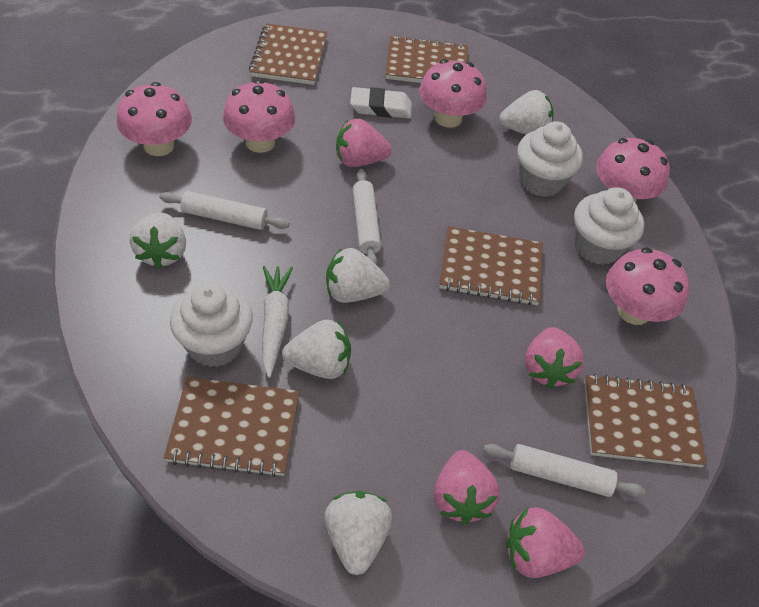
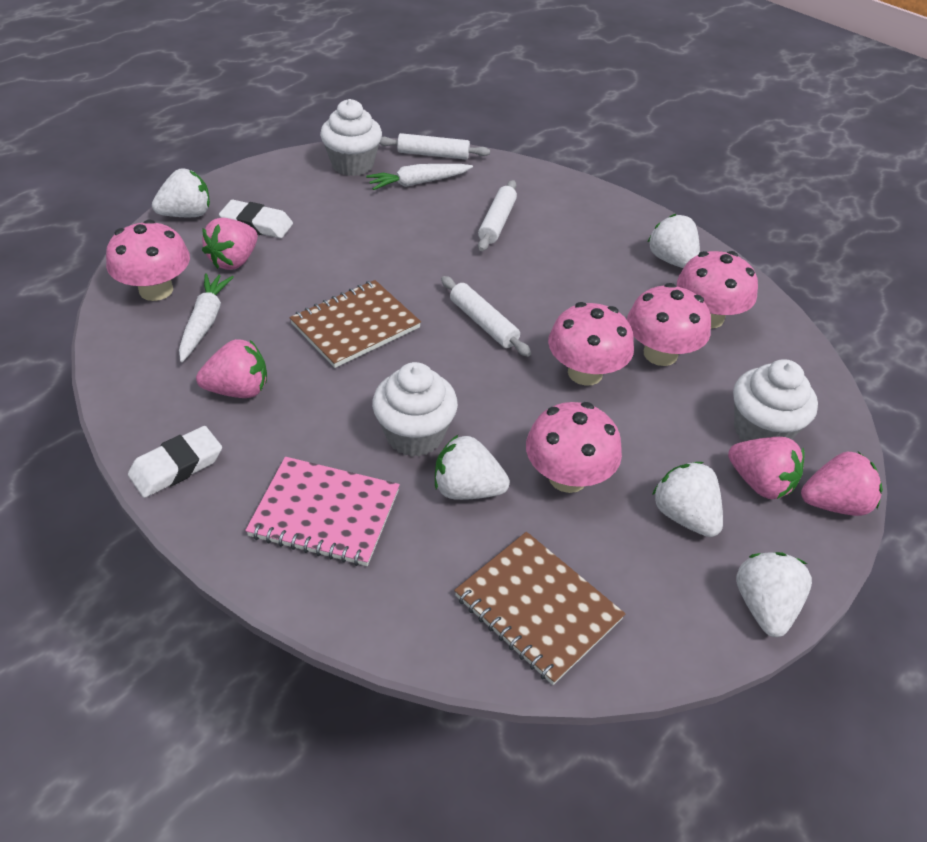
brown notebook: 5 -> 2
pink notebook: 0 -> 1
white carrot: 1 -> 2
white eraser: 1 -> 2

